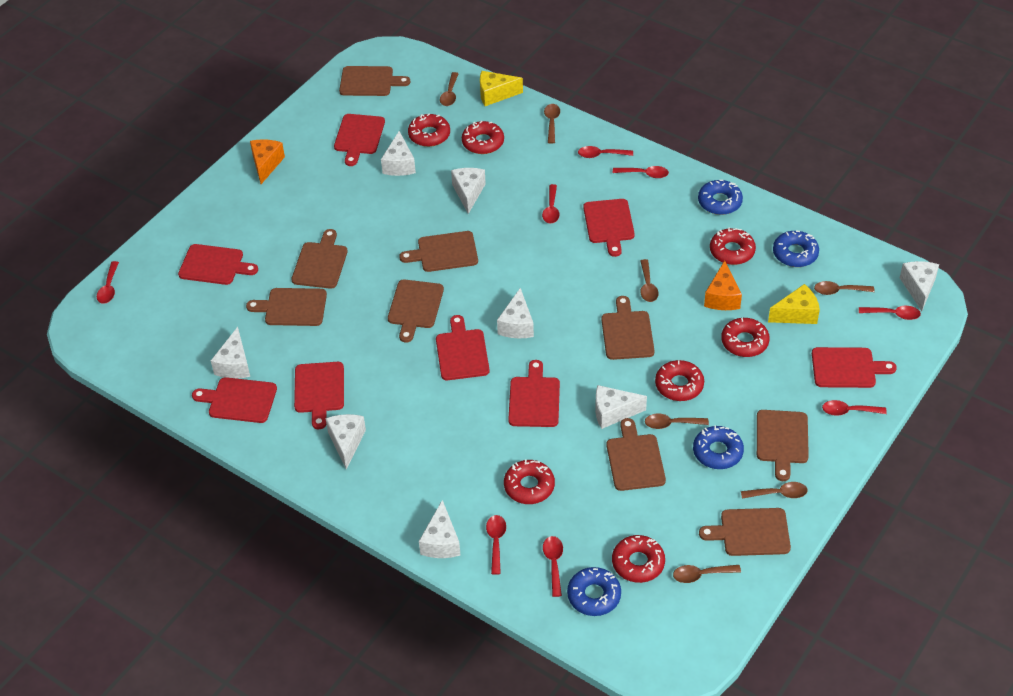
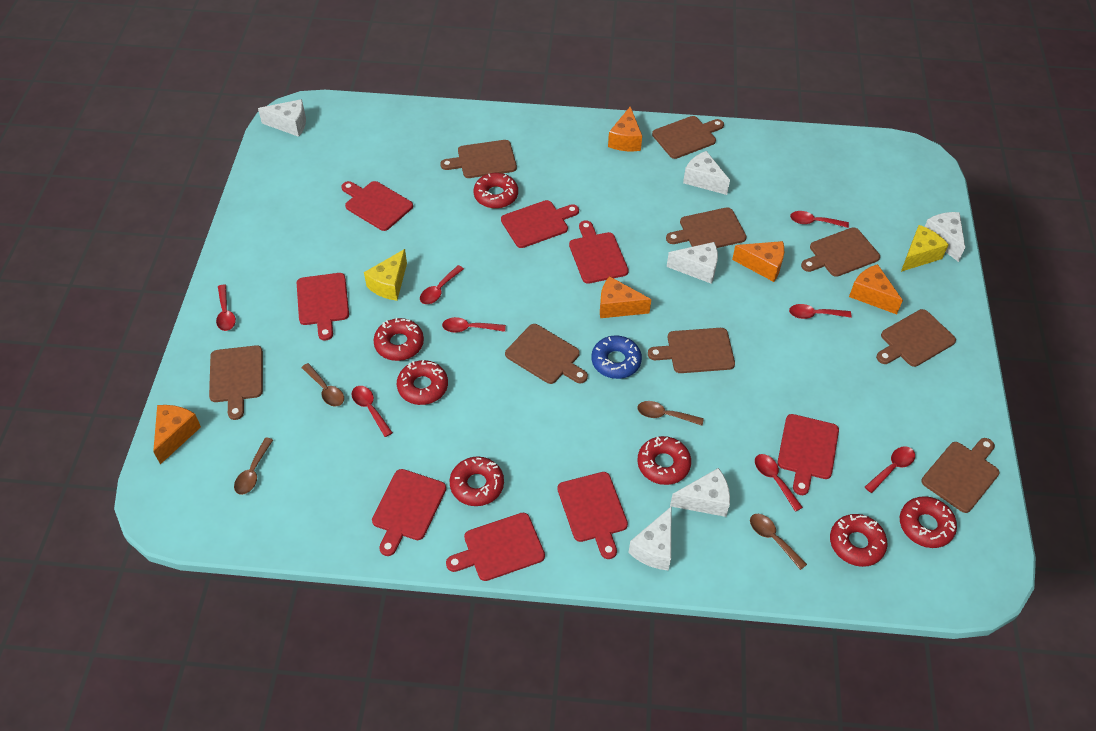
blue donut: 4 -> 1
brown spoon: 7 -> 4
orange cheese: 2 -> 5
white cheese: 8 -> 6

